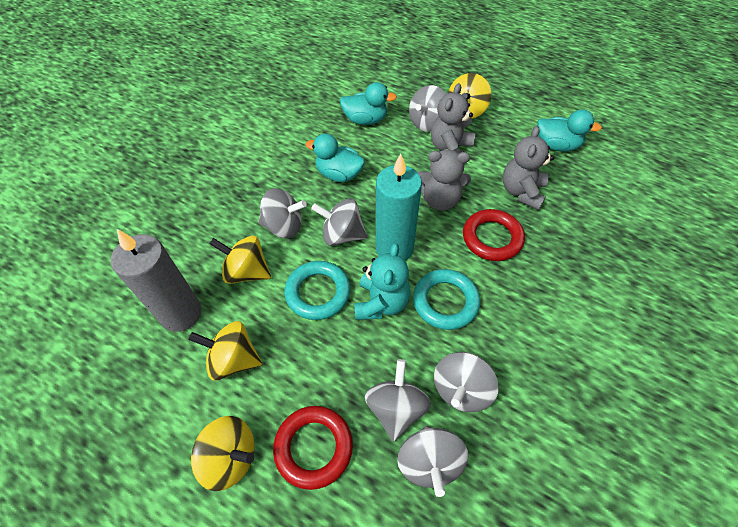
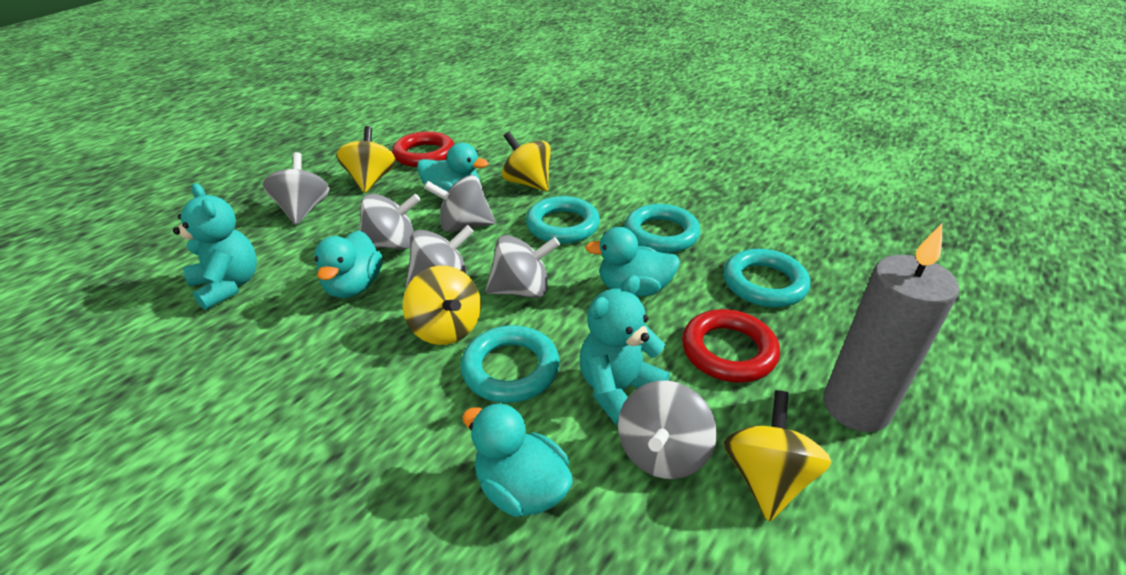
grey teddy bear: 3 -> 0
turquoise candle: 1 -> 0
turquoise duck: 3 -> 4
turquoise ring: 2 -> 4
turquoise teddy bear: 1 -> 2

